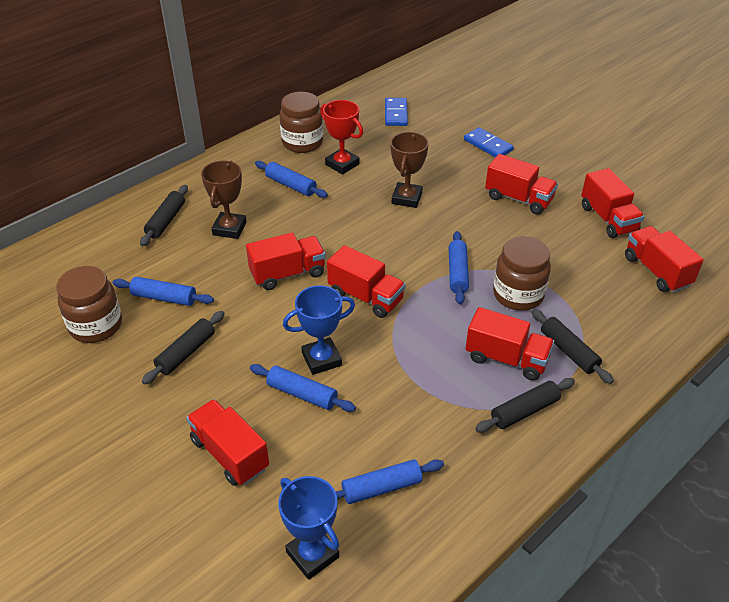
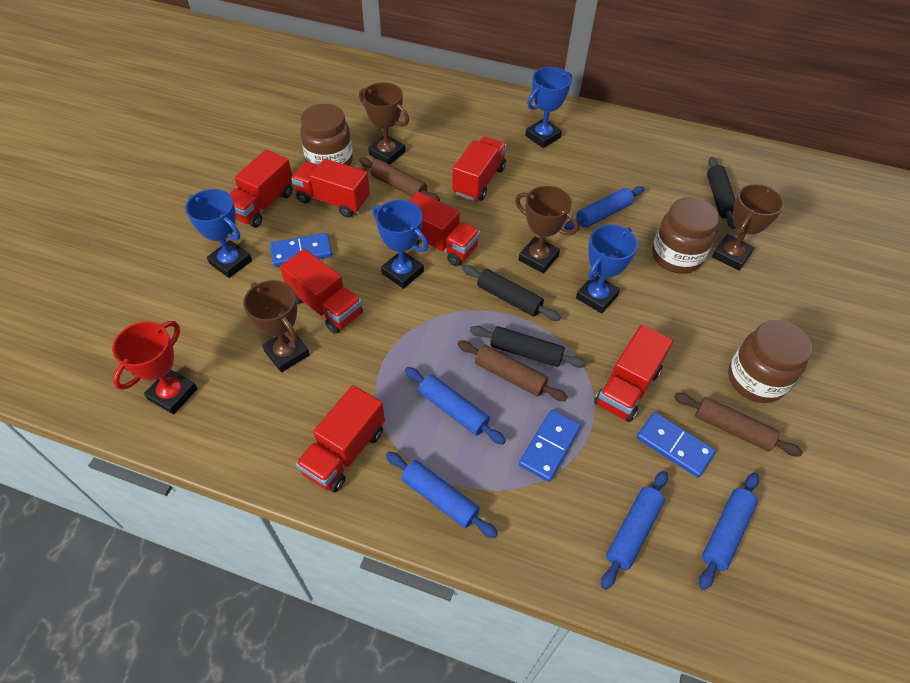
black rolling pin: 4 -> 3
blue domino: 2 -> 3
blue trophy: 2 -> 4
brown rolling pin: 0 -> 3
brown trophy: 2 -> 4

